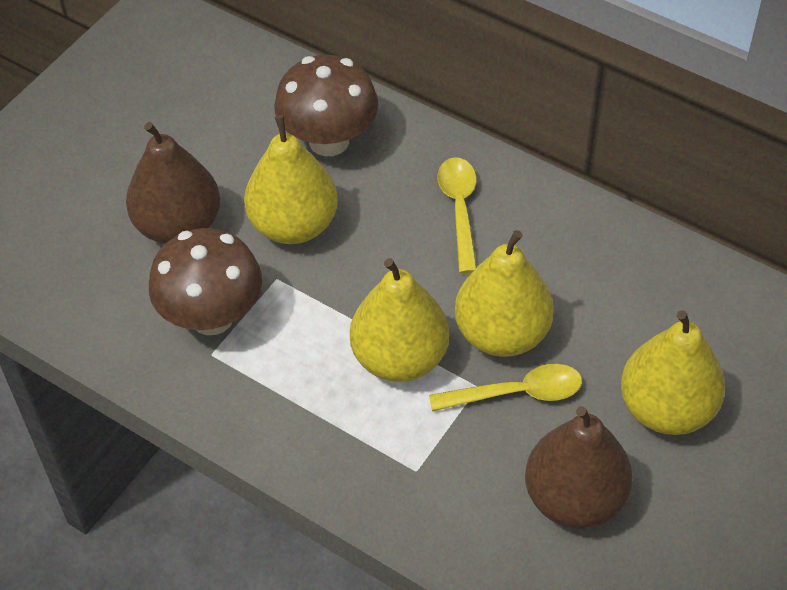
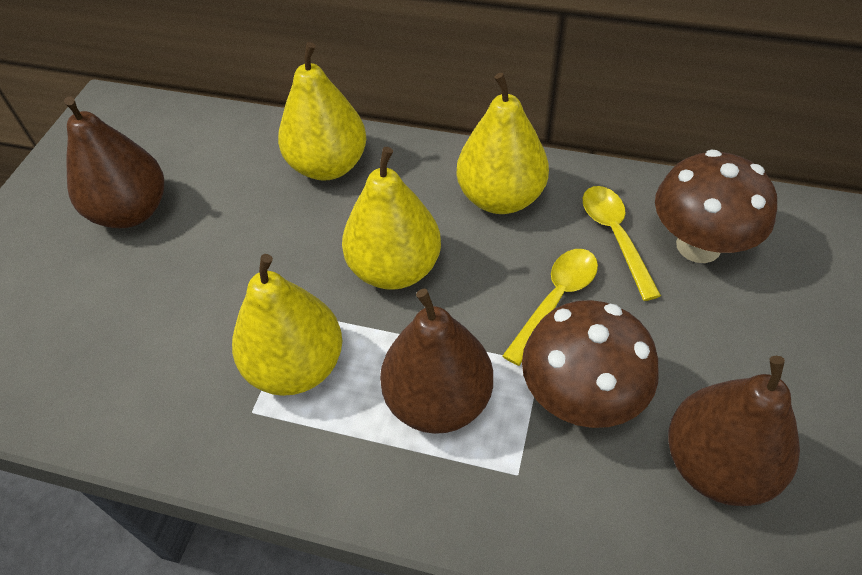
brown pear: 2 -> 3

